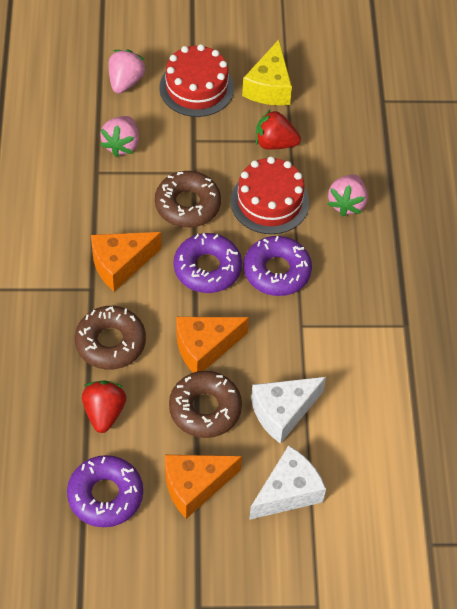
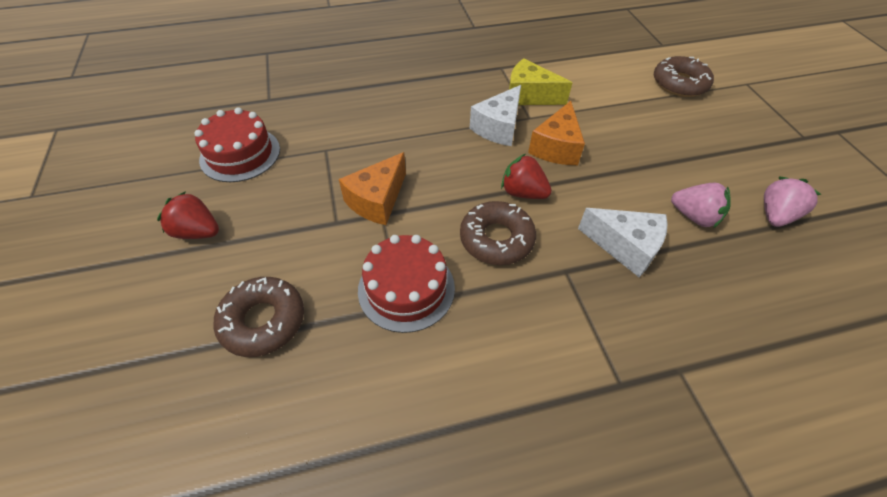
orange cheese: 3 -> 2
pink strawberry: 3 -> 2
purple donut: 3 -> 0

